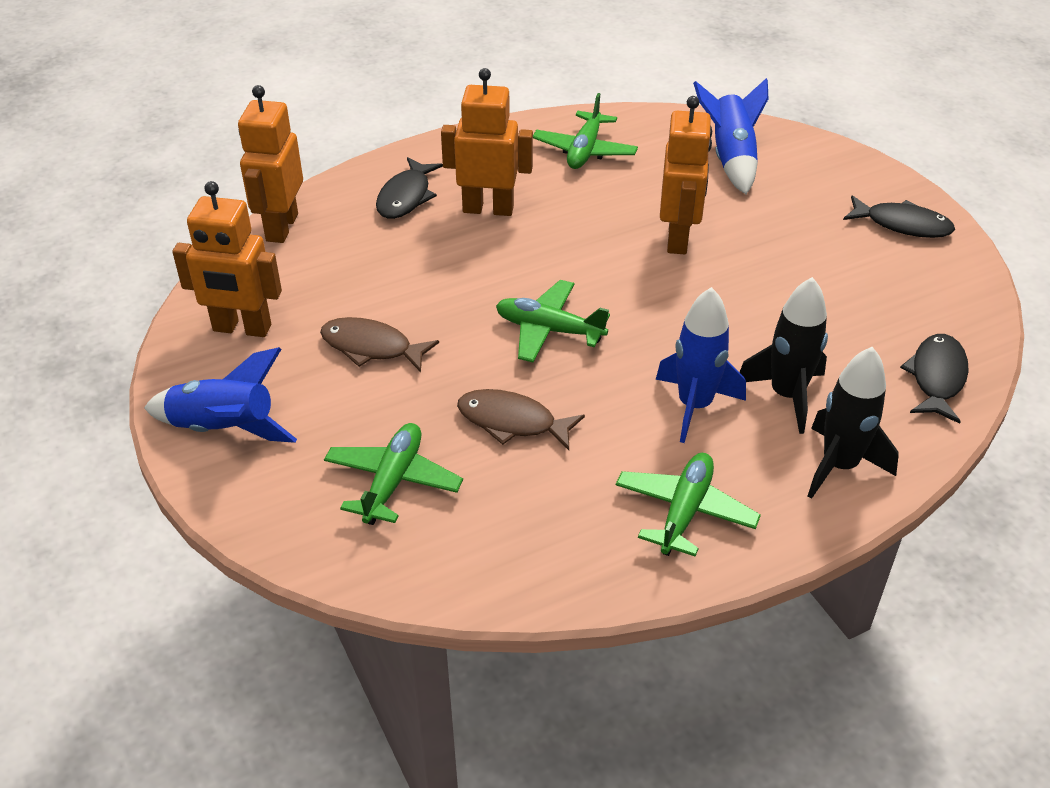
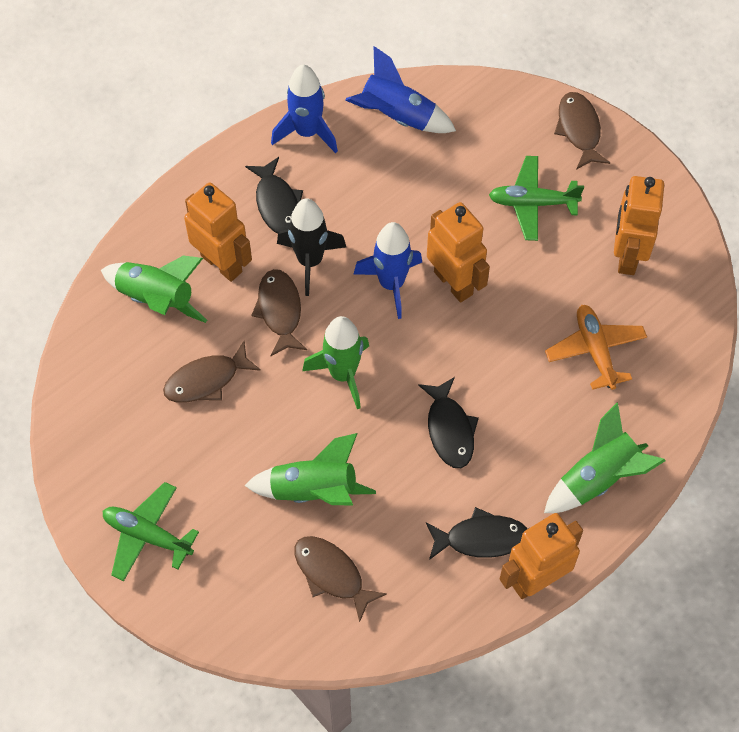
black rocket: 2 -> 1
brown fish: 2 -> 4
green plane: 4 -> 2
green rocket: 0 -> 4
orange plane: 0 -> 1

